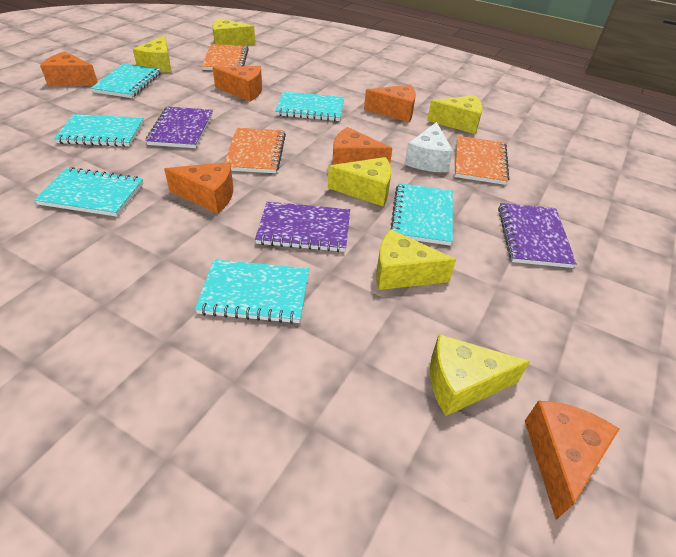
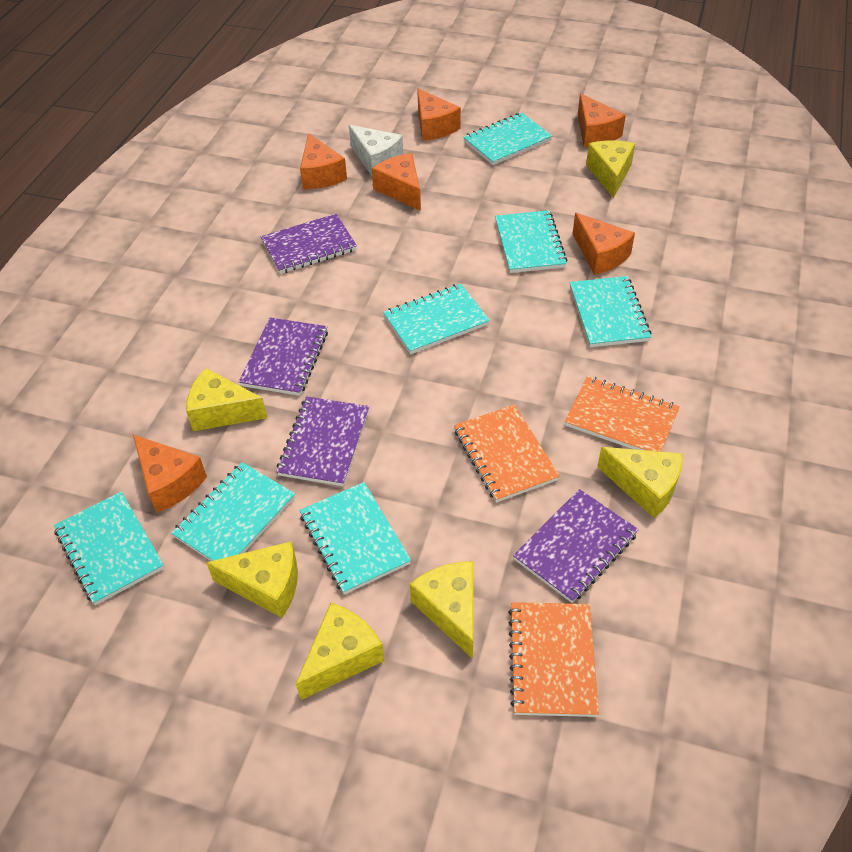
purple notebook: 3 -> 4
turquoise notebook: 6 -> 7

